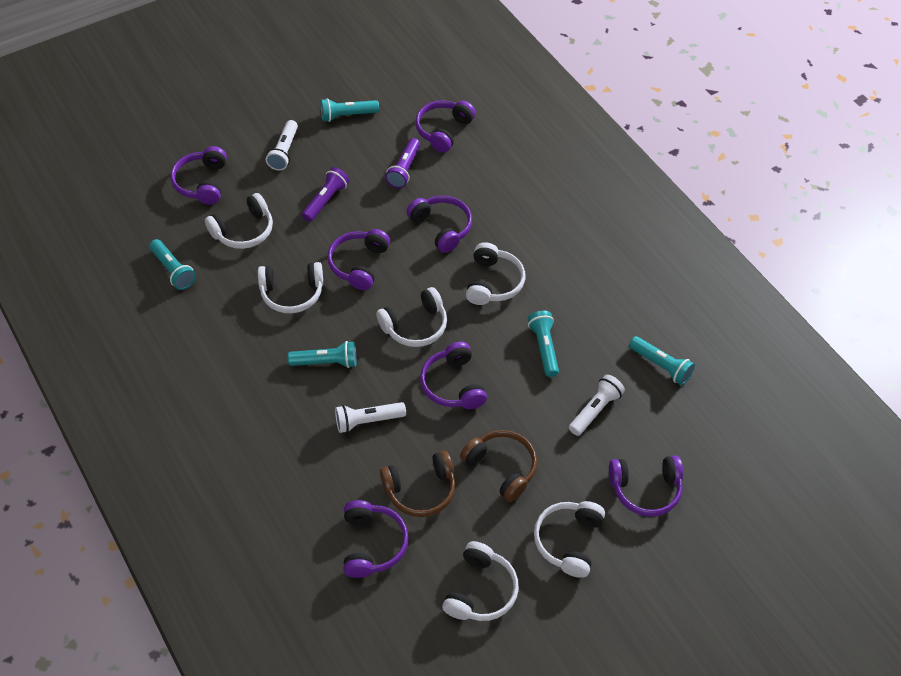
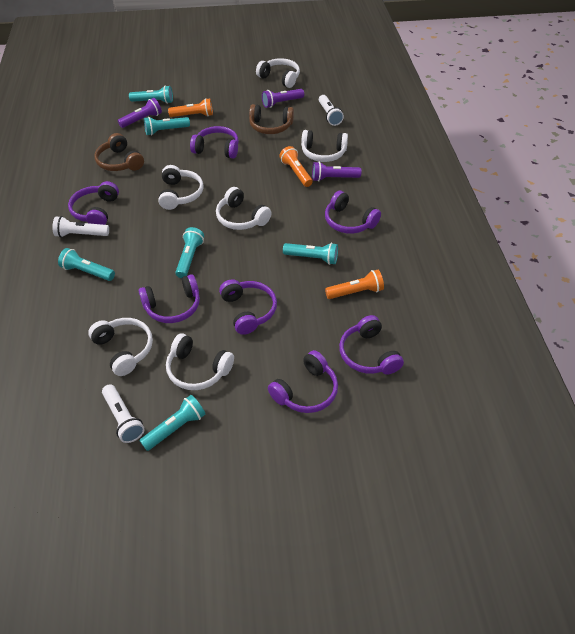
orange flashlight: 0 -> 3
purple flashlight: 2 -> 3
turquoise flashlight: 5 -> 6

